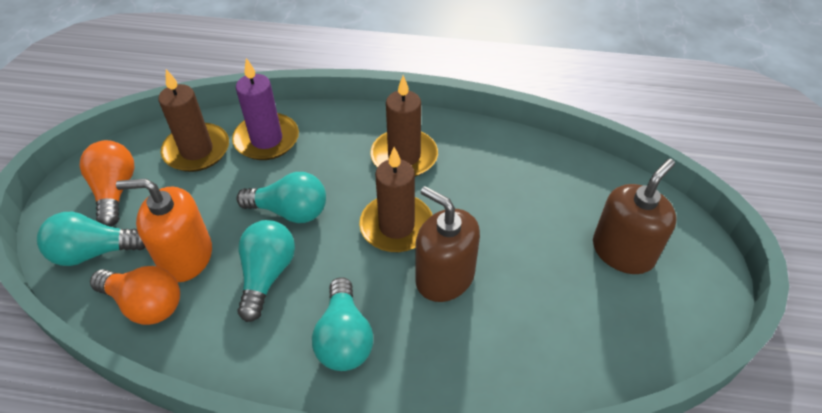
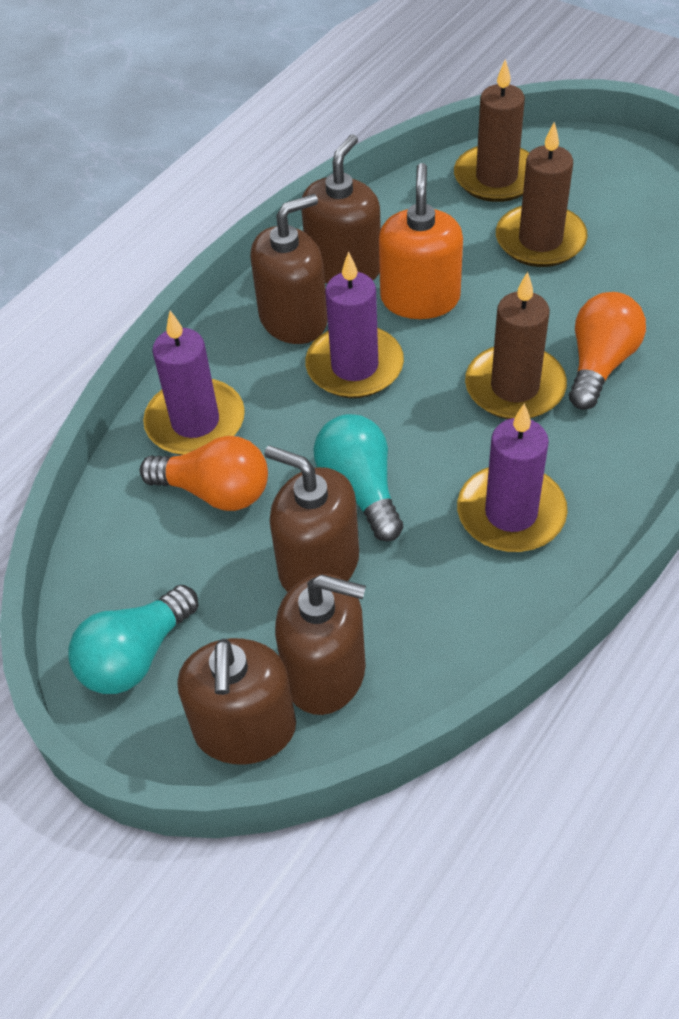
brown soap dispenser: 2 -> 5
purple candle: 1 -> 3
turquoise light bulb: 4 -> 2

